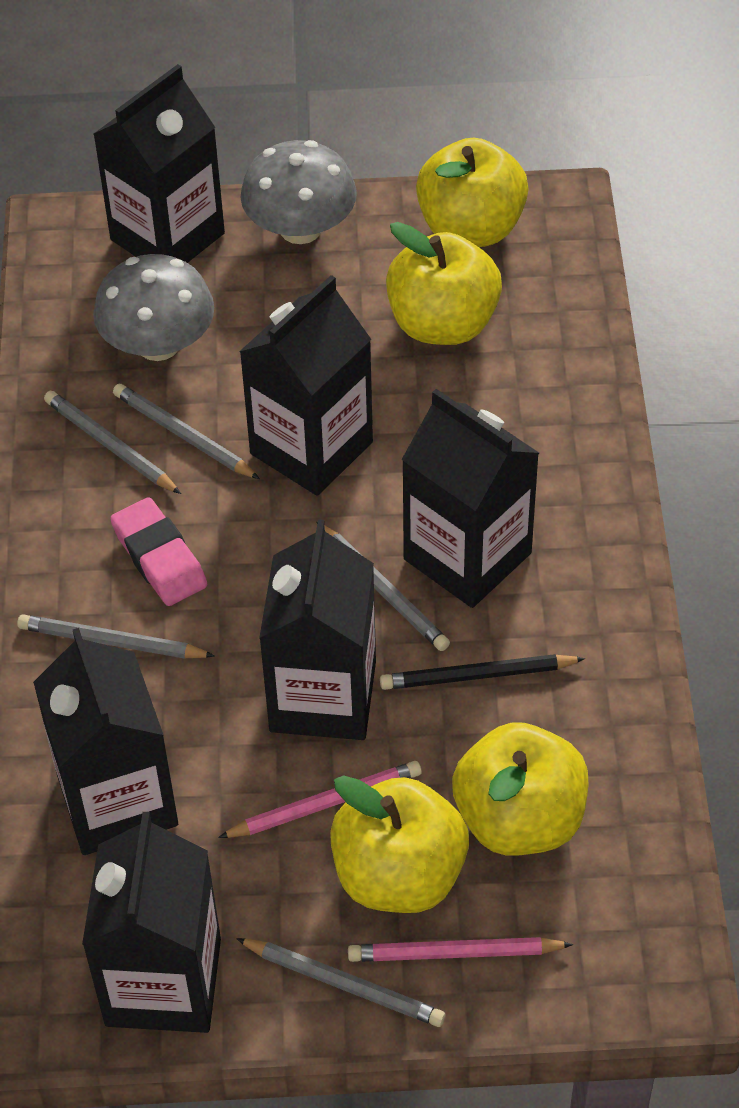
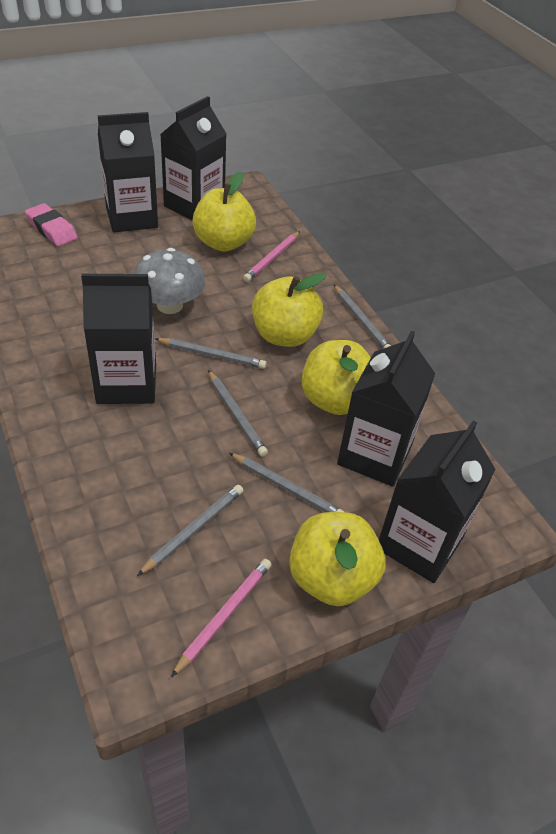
black carton: 6 -> 5
black pencil: 1 -> 0
grey mushroom: 2 -> 1

